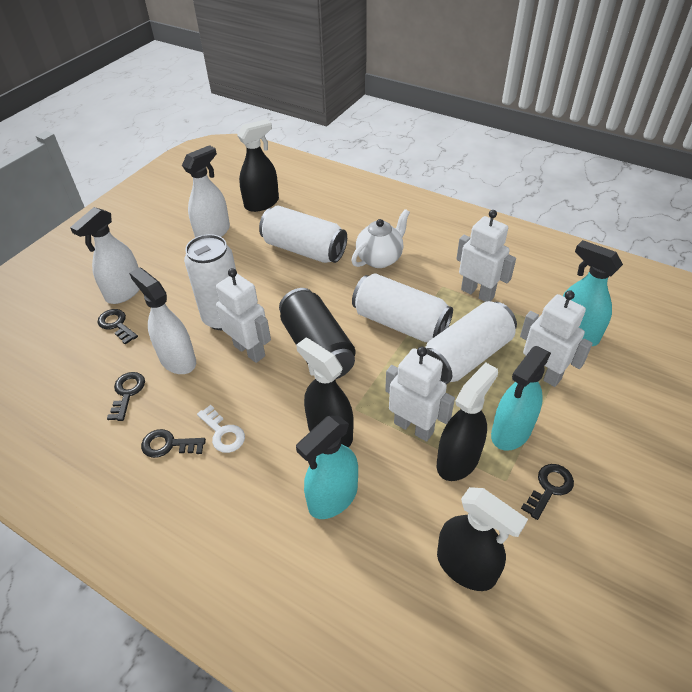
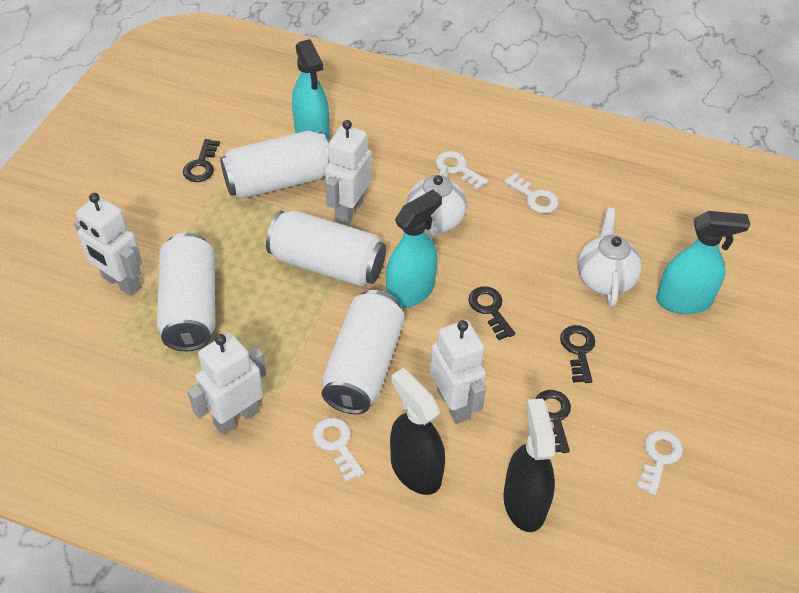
black can: 1 -> 0
black spray bottle: 4 -> 2
white key: 1 -> 4
white spray bottle: 3 -> 0
white teapot: 1 -> 2

